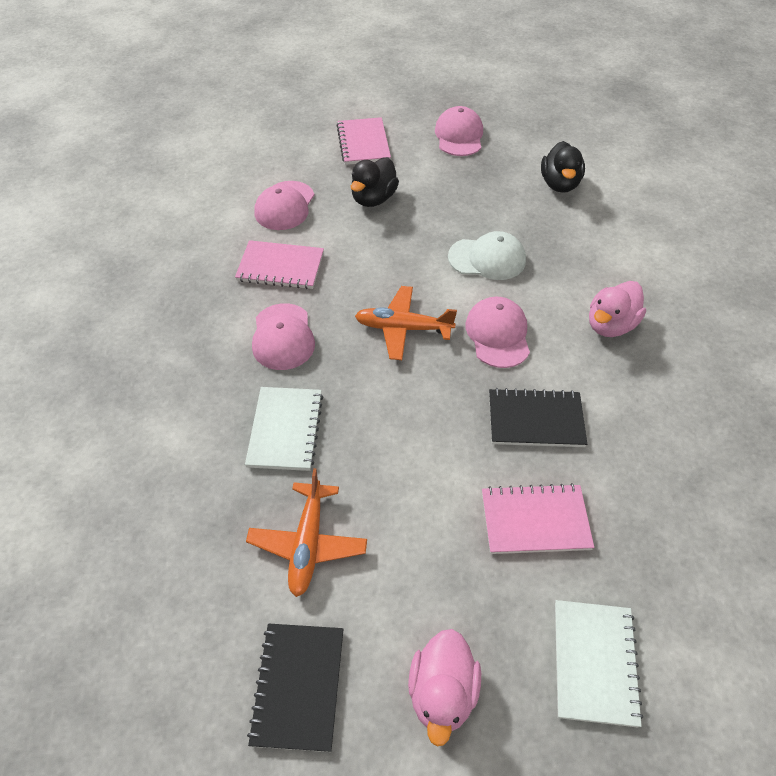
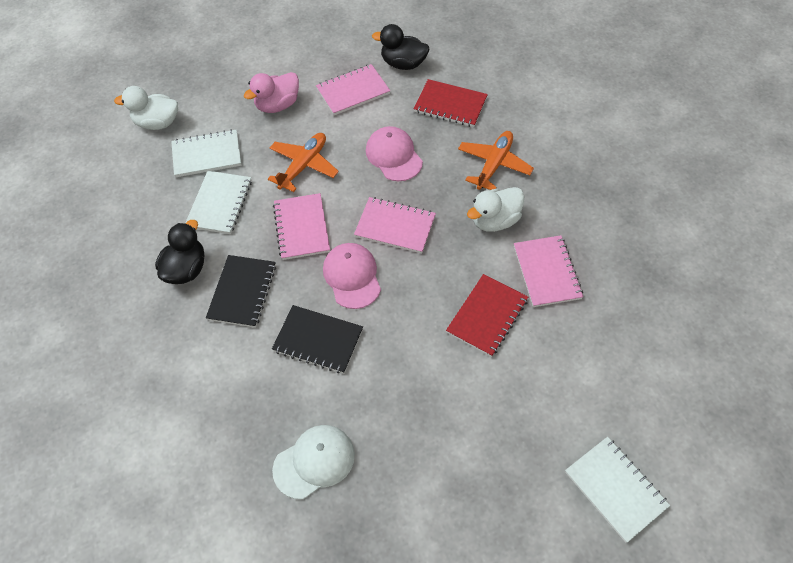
pink cap: 4 -> 2
pink duck: 2 -> 1
pink notebook: 3 -> 4
red notebook: 0 -> 2
white duck: 0 -> 2
white notebook: 2 -> 3

